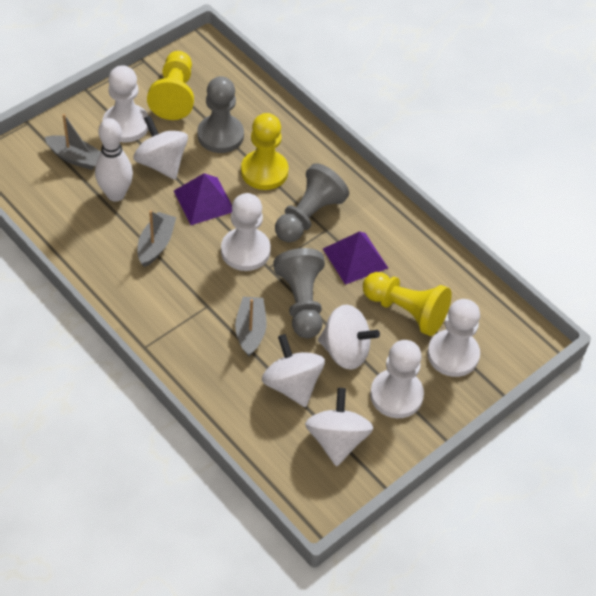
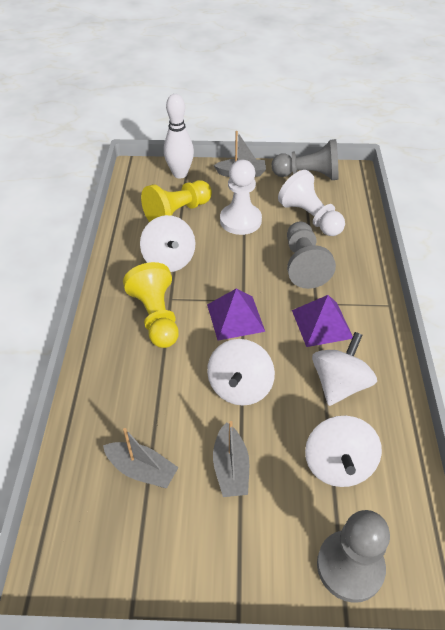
white pawn: 4 -> 2
yellow pawn: 3 -> 2

